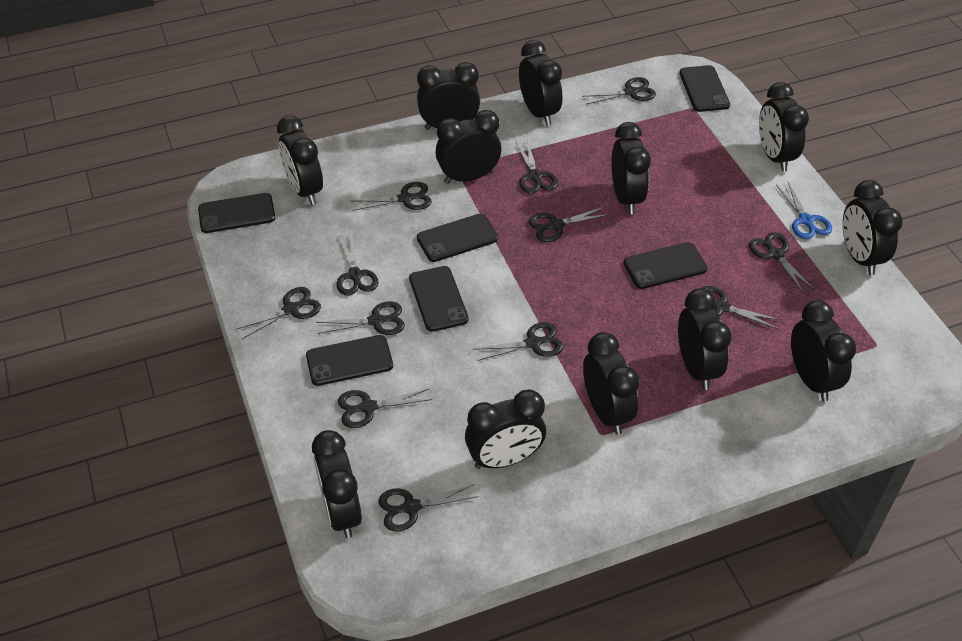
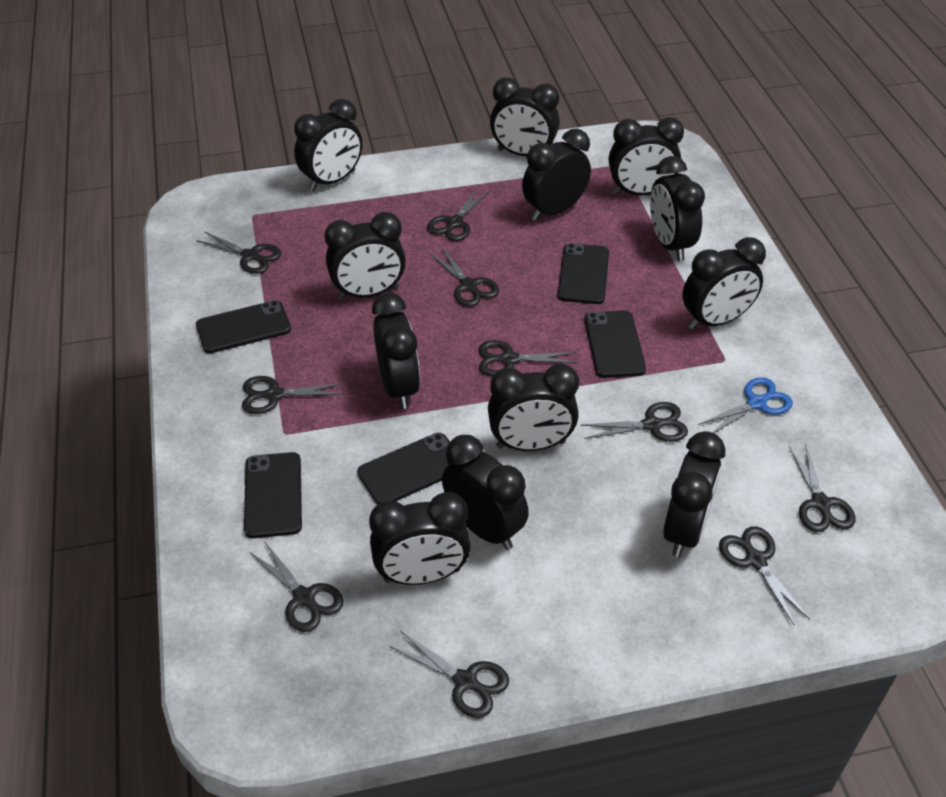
black phone: 6 -> 5
black scissors: 12 -> 10

